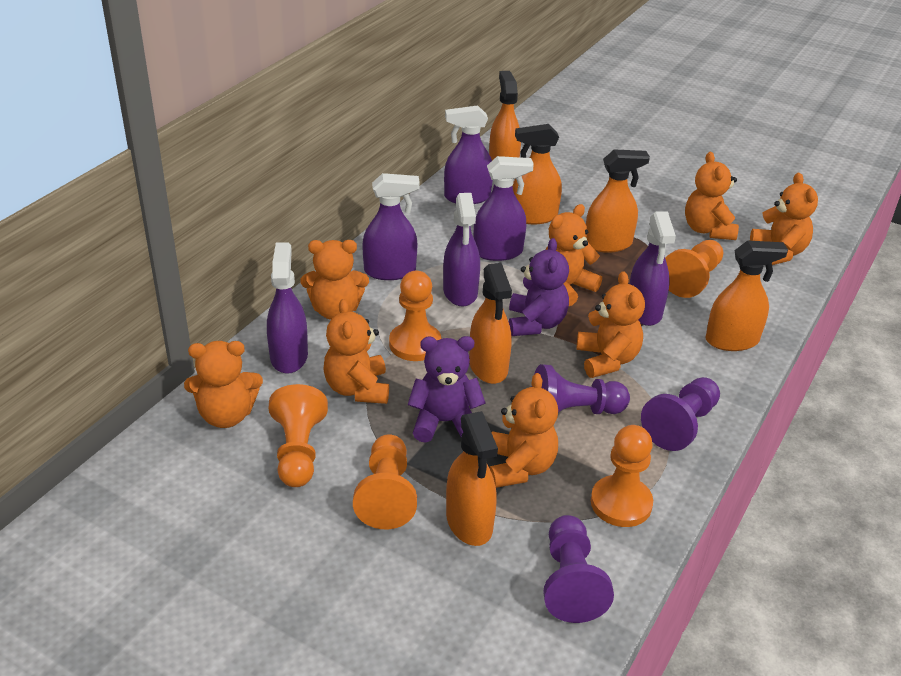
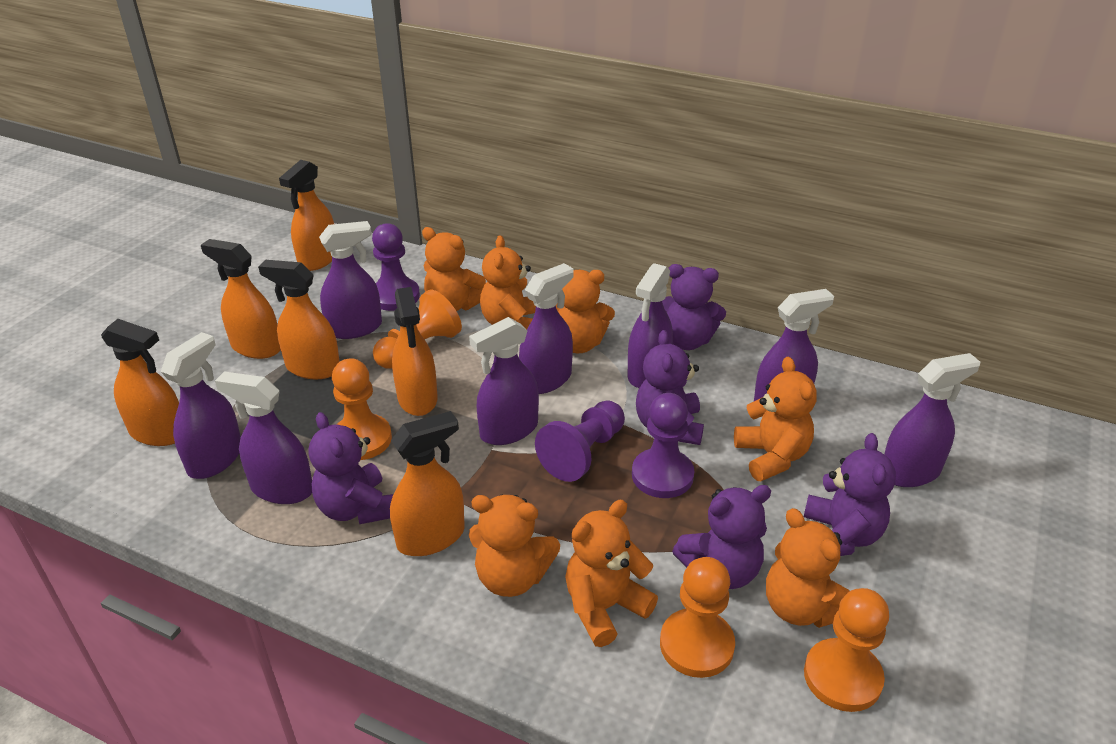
orange pawn: 5 -> 4
orange teddy bear: 8 -> 7
purple spray bottle: 6 -> 8
purple teddy bear: 2 -> 5

